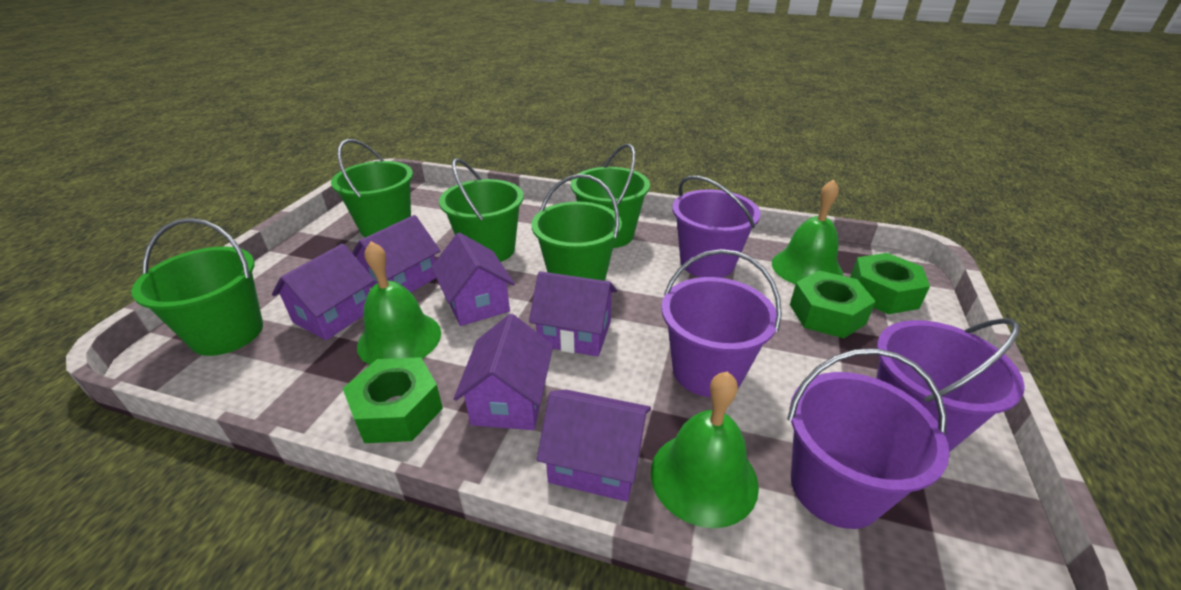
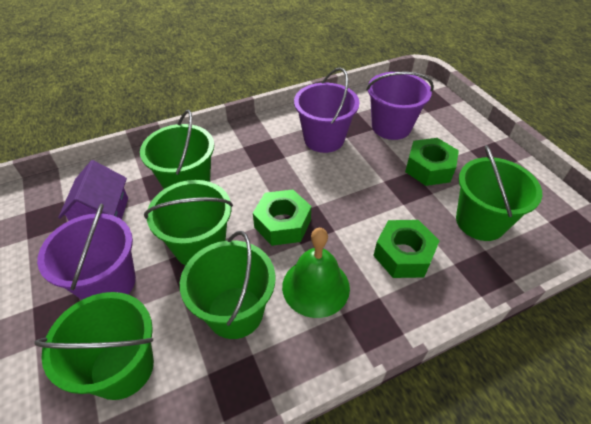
green bell: 3 -> 1
purple bucket: 4 -> 3
purple house: 6 -> 1

